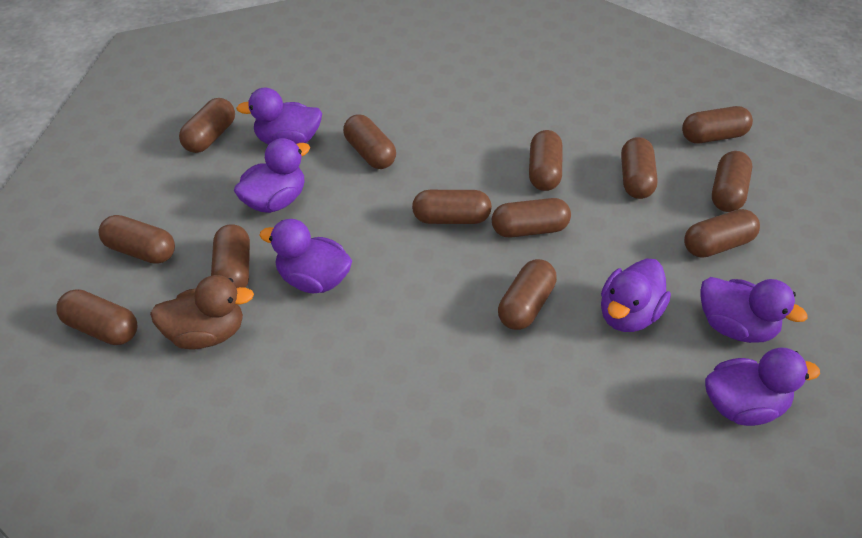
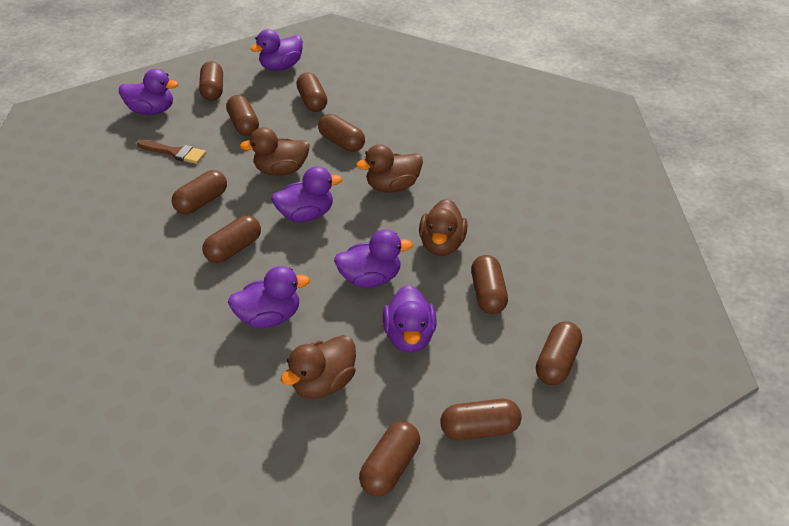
brown brush: 0 -> 1
brown capsule: 13 -> 10
brown duck: 1 -> 4

